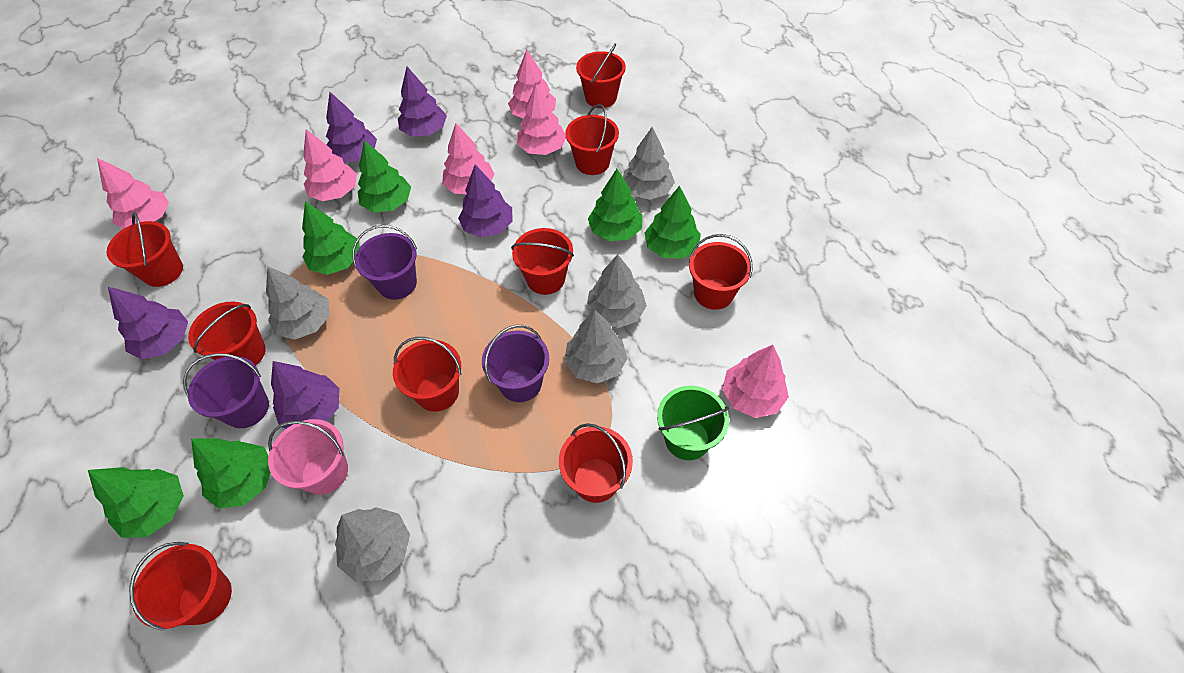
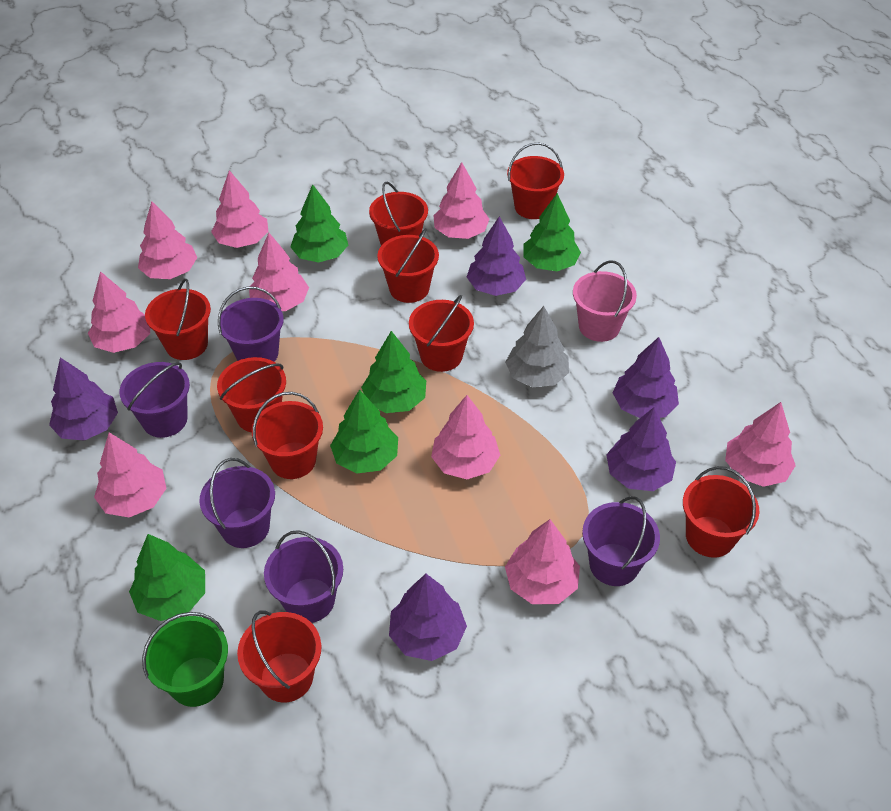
green tree: 6 -> 5
grey tree: 5 -> 1
pink tree: 6 -> 9
purple bucket: 3 -> 5

